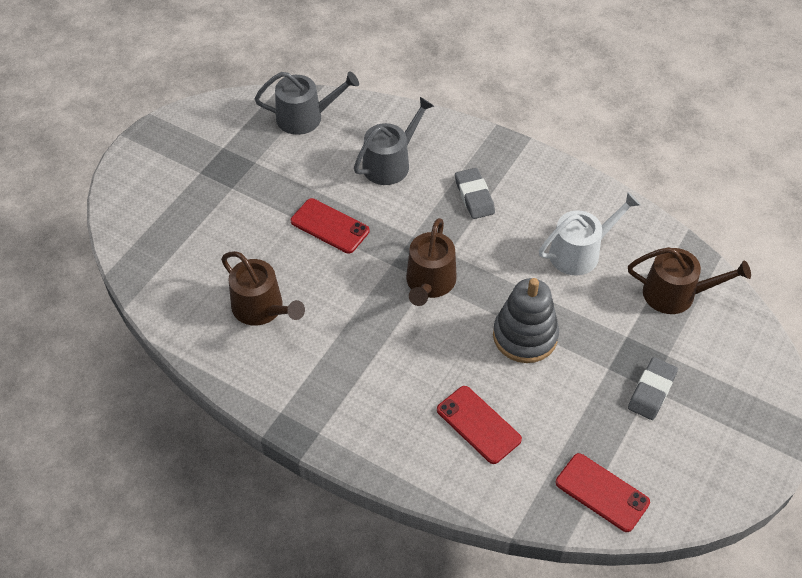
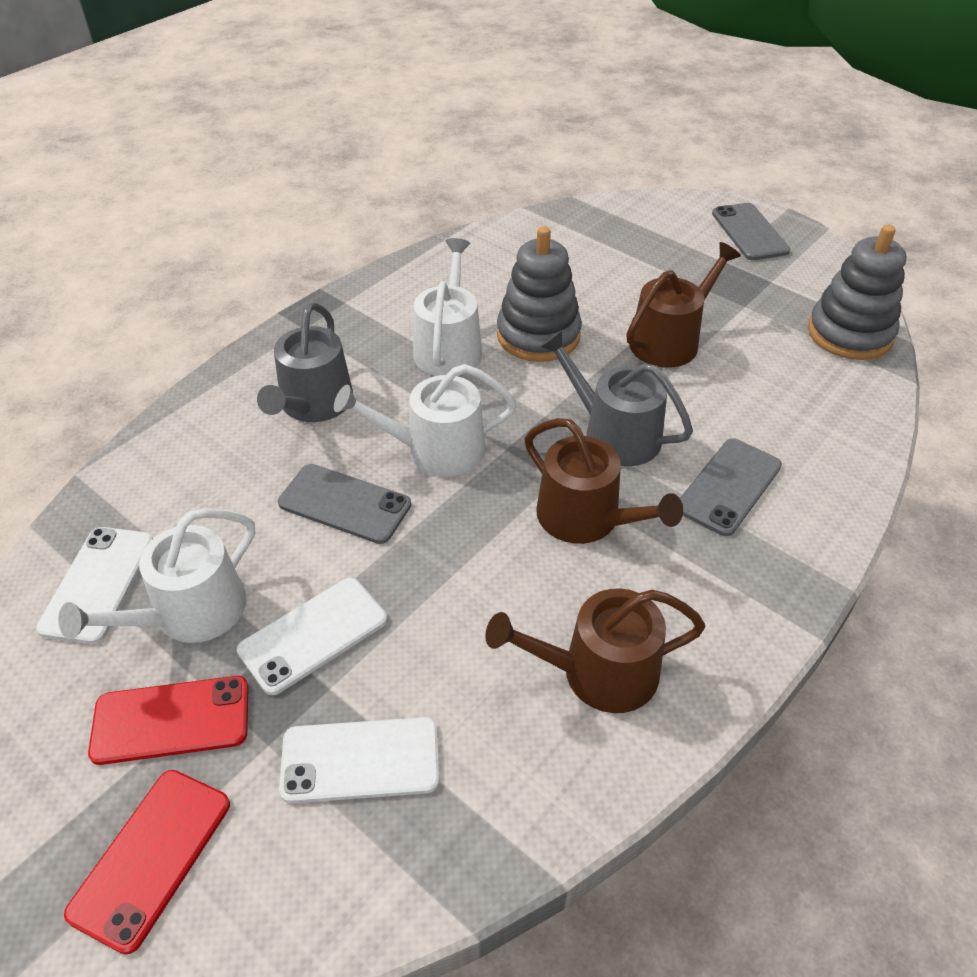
grey eraser: 2 -> 0
grey phone: 0 -> 3
grey stacking toy: 1 -> 2
red phone: 3 -> 2
white phone: 0 -> 3
white watering can: 1 -> 3

